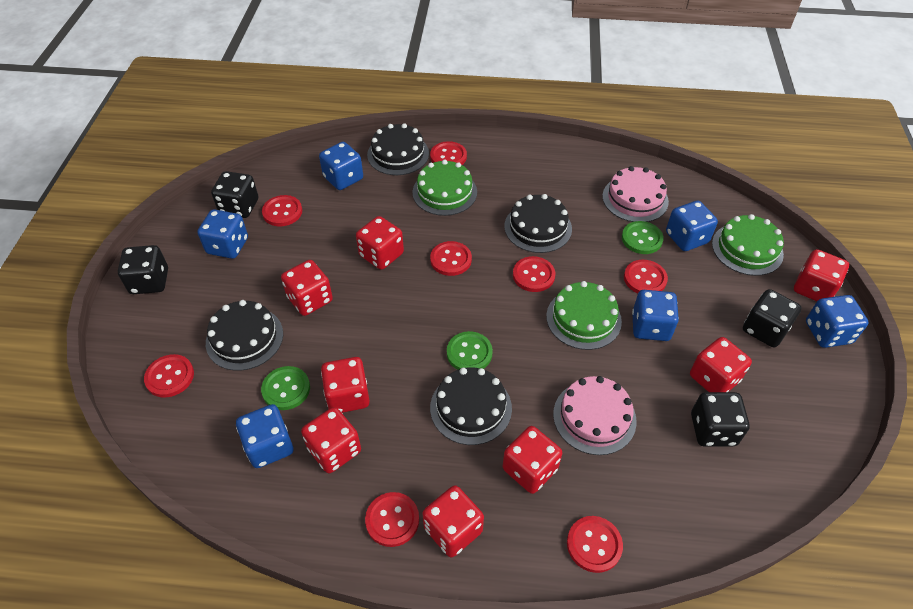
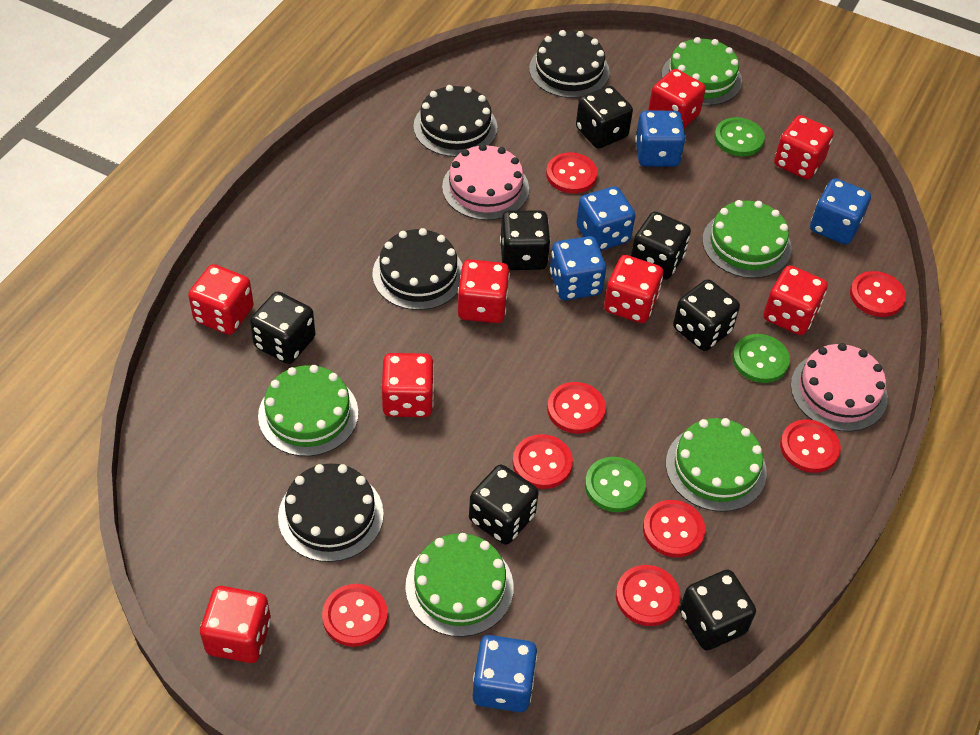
black dice: 4 -> 7
blue dice: 6 -> 5
green cake: 3 -> 5

